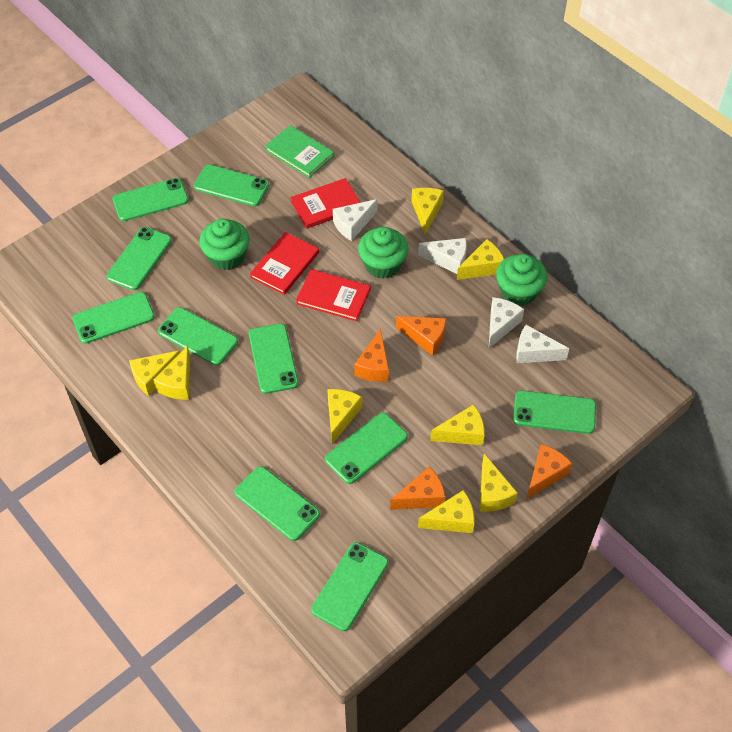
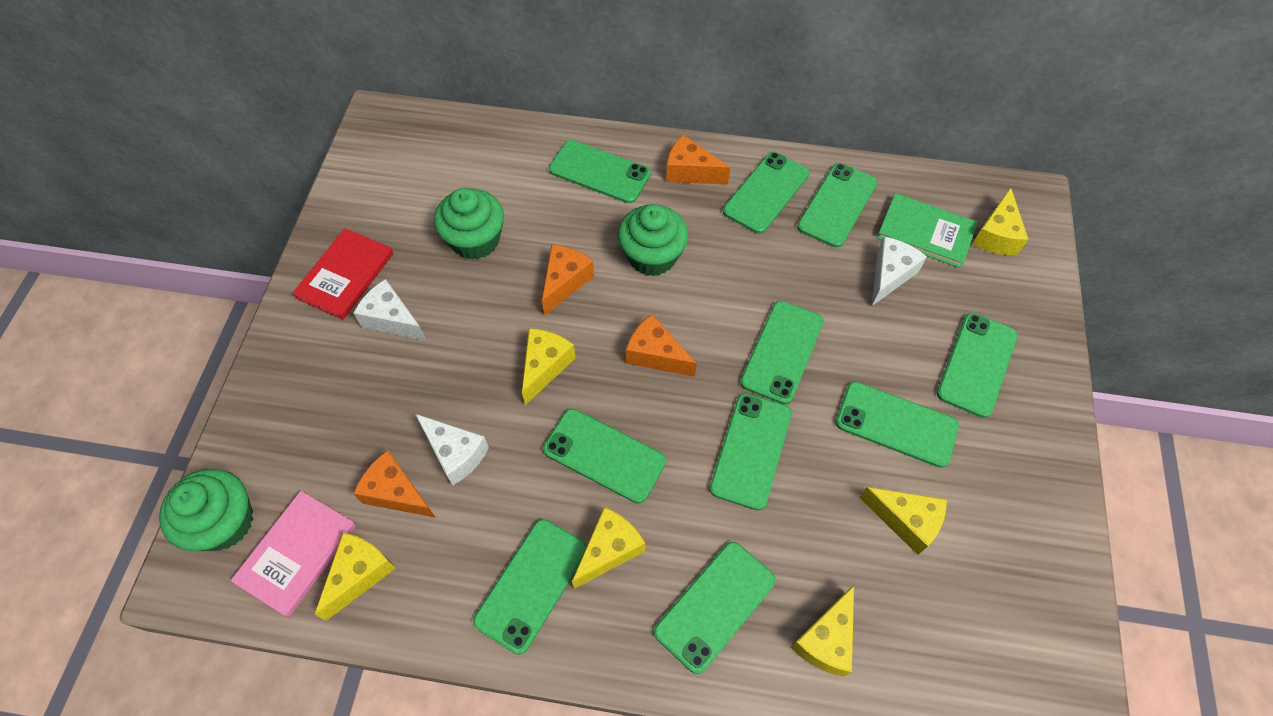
pink book: 0 -> 1
red book: 3 -> 1
white cheese: 4 -> 3
yellow cheese: 8 -> 6

